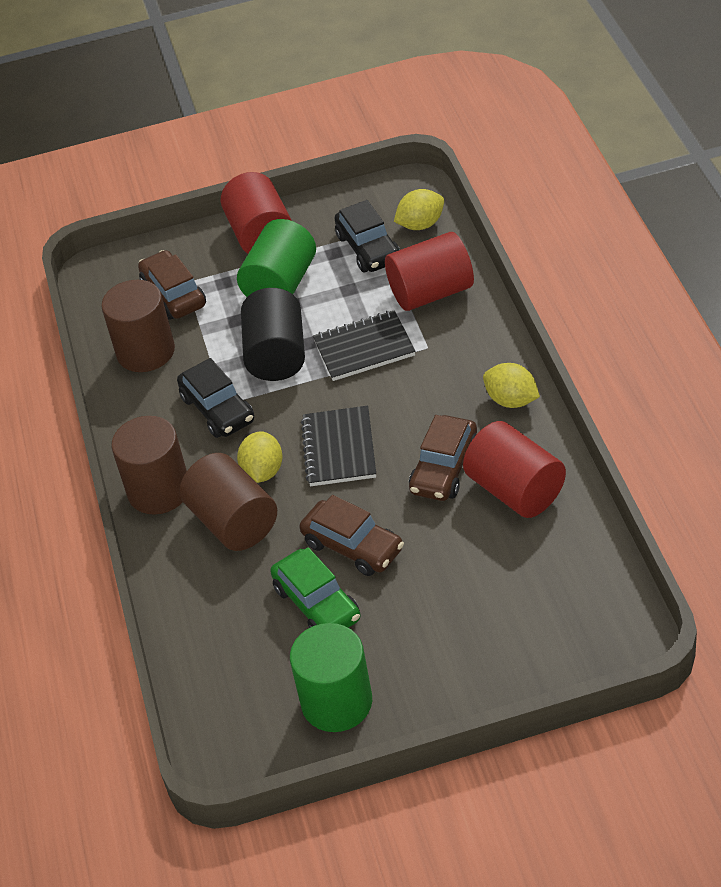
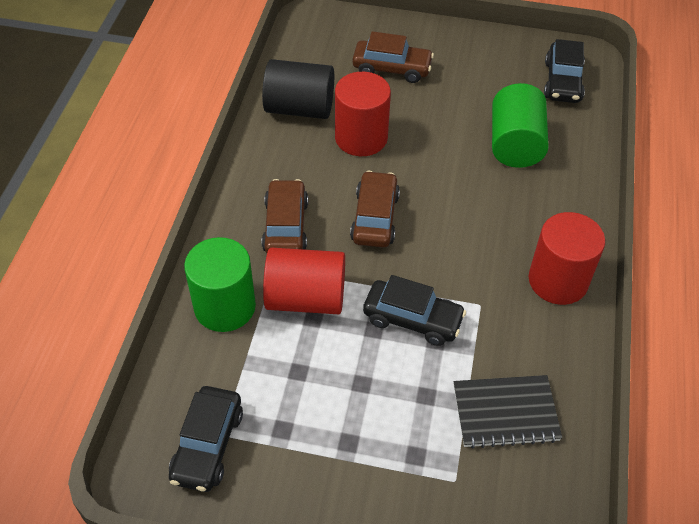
black car: 2 -> 3
black notebook: 2 -> 1
brown cylinder: 3 -> 0
green car: 1 -> 0
yellow lemon: 3 -> 0

